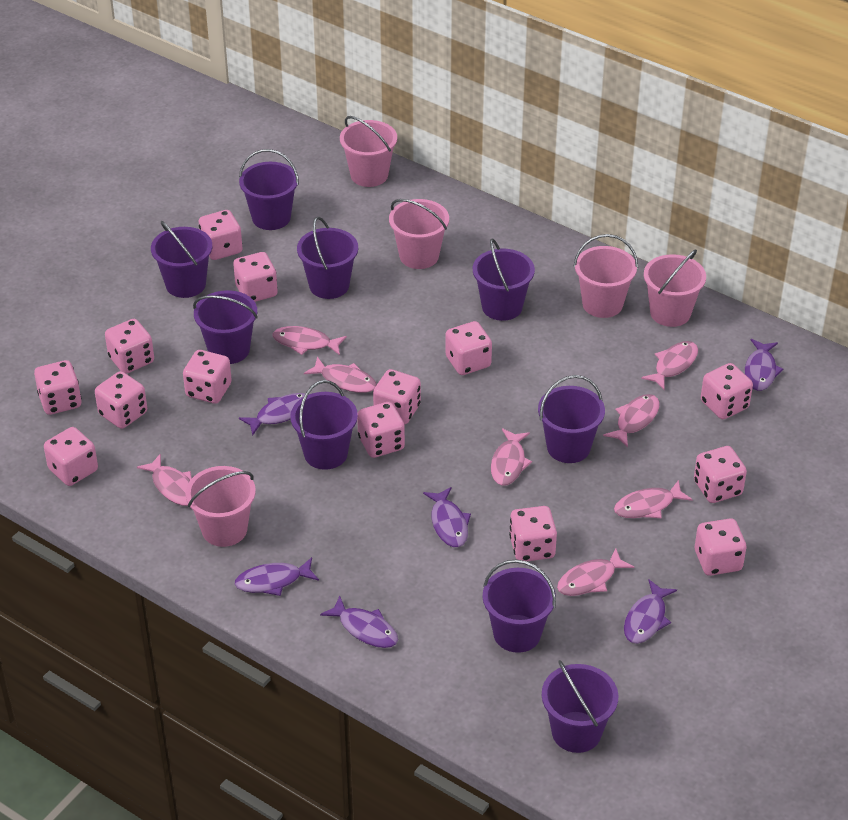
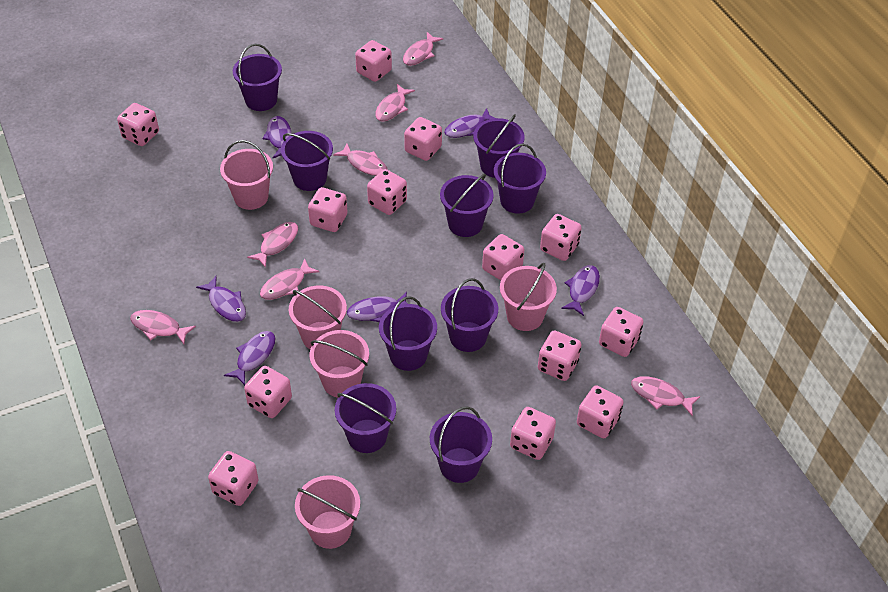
pink dice: 14 -> 13
pink fish: 8 -> 7

